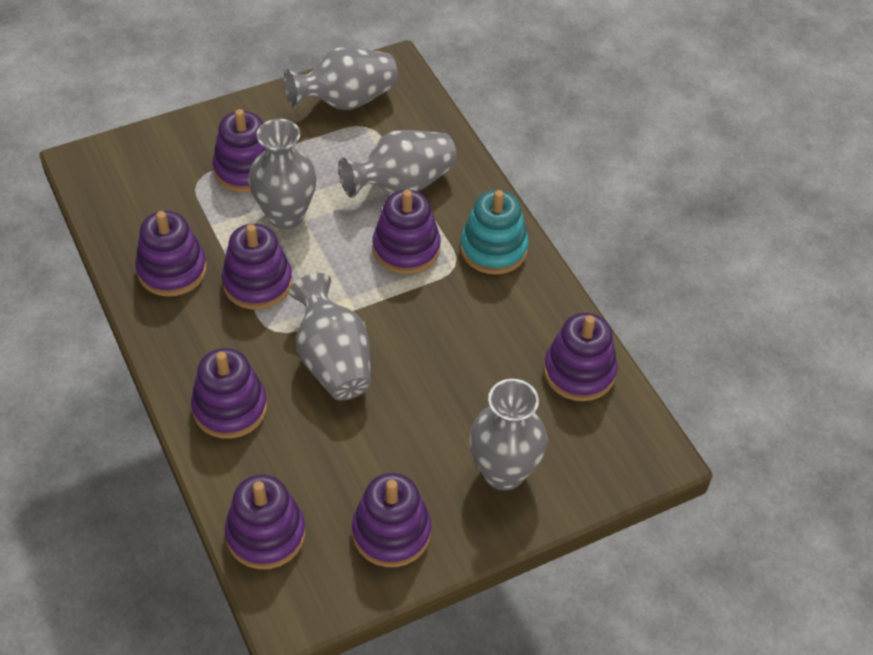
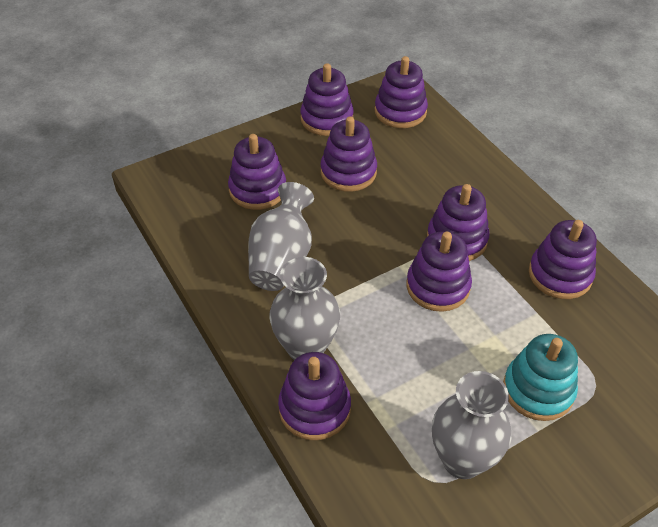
grey vase: 5 -> 3

